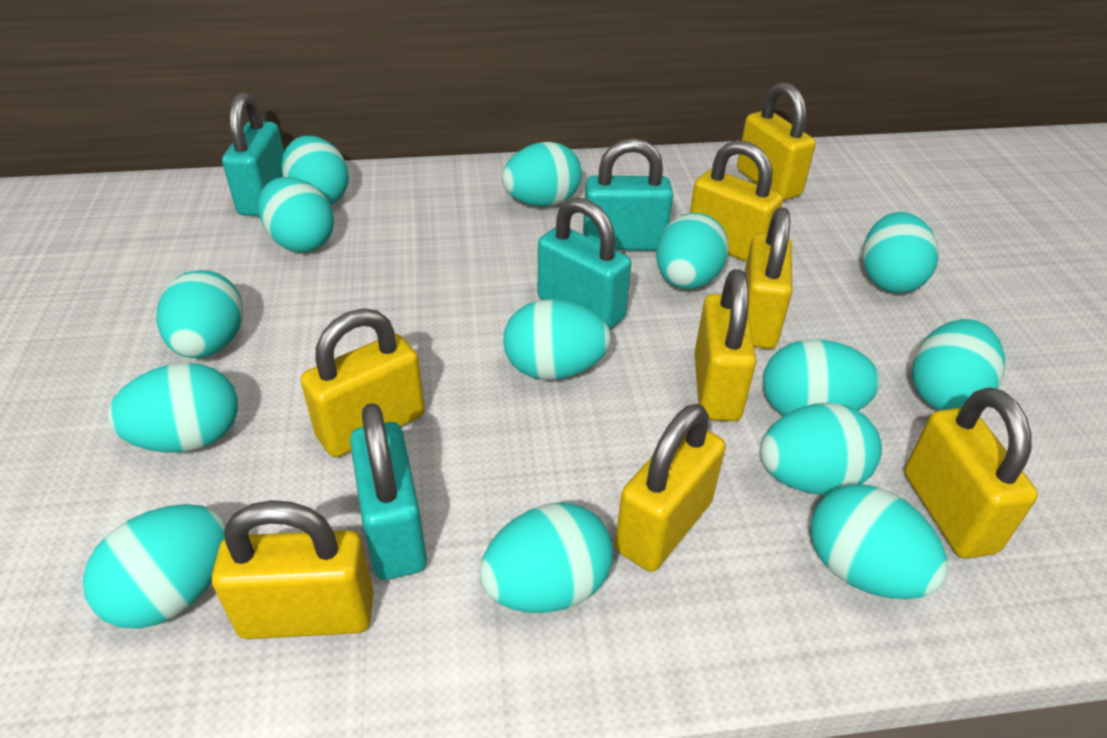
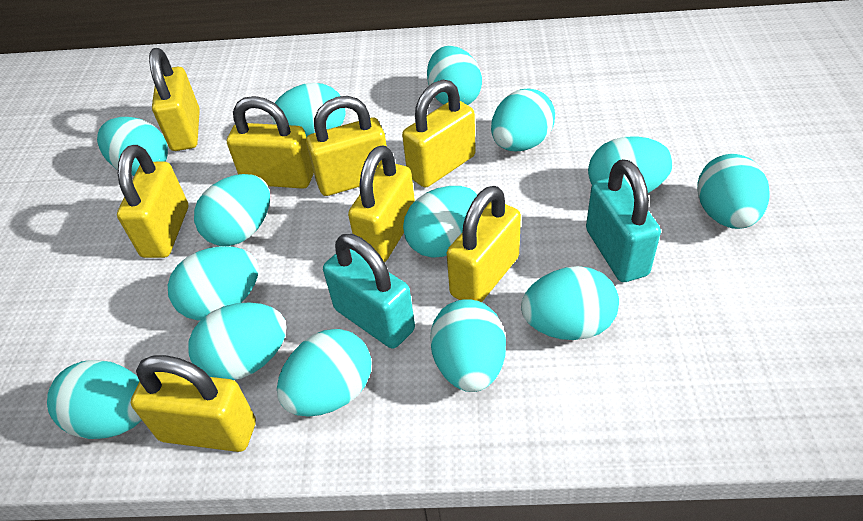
turquoise padlock: 4 -> 2

